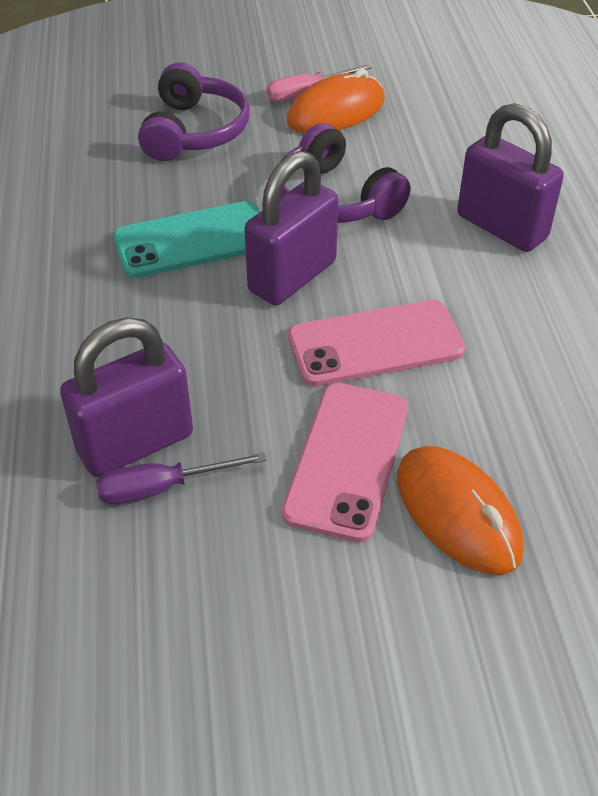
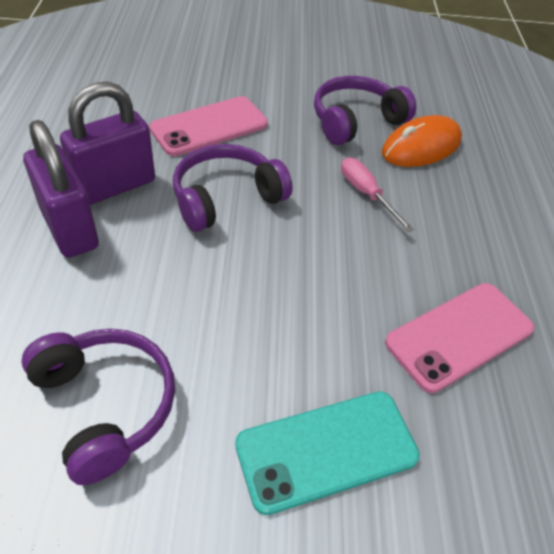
orange mouse: 2 -> 1
purple headphones: 2 -> 3
purple padlock: 3 -> 2
purple screwdriver: 1 -> 0

